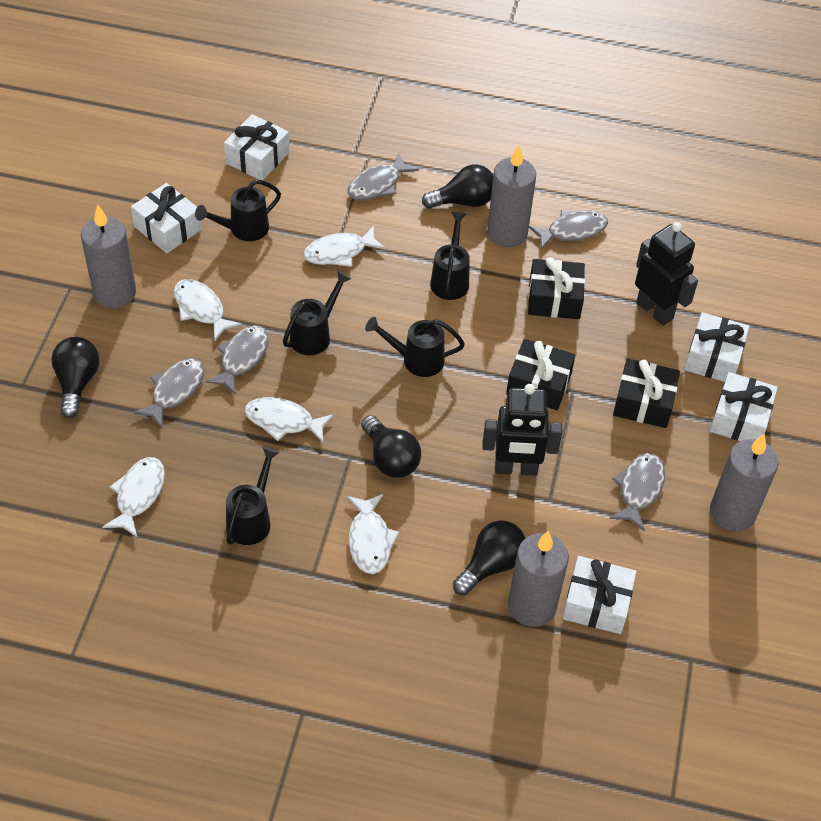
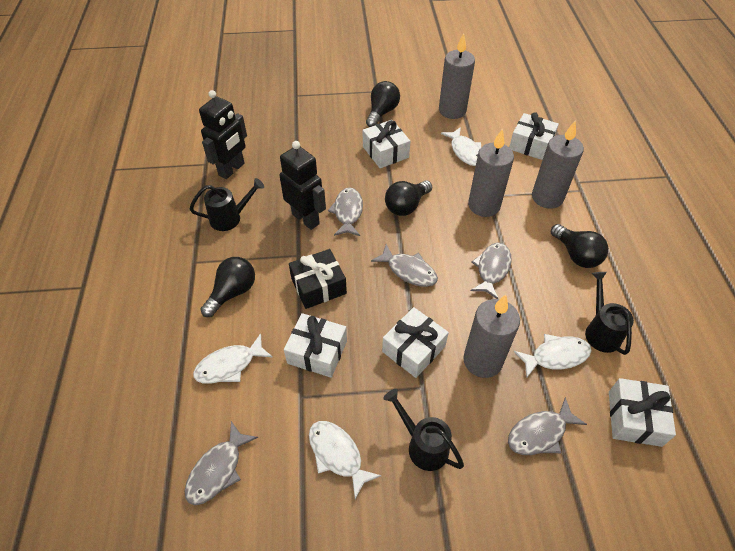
black gift: 3 -> 1
black watering can: 5 -> 3
white fish: 5 -> 4

